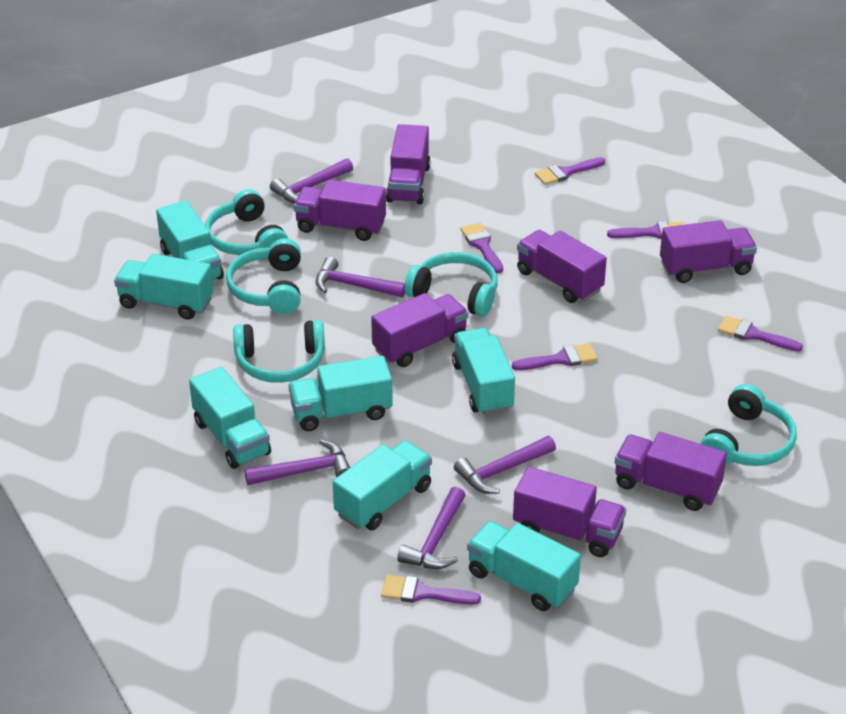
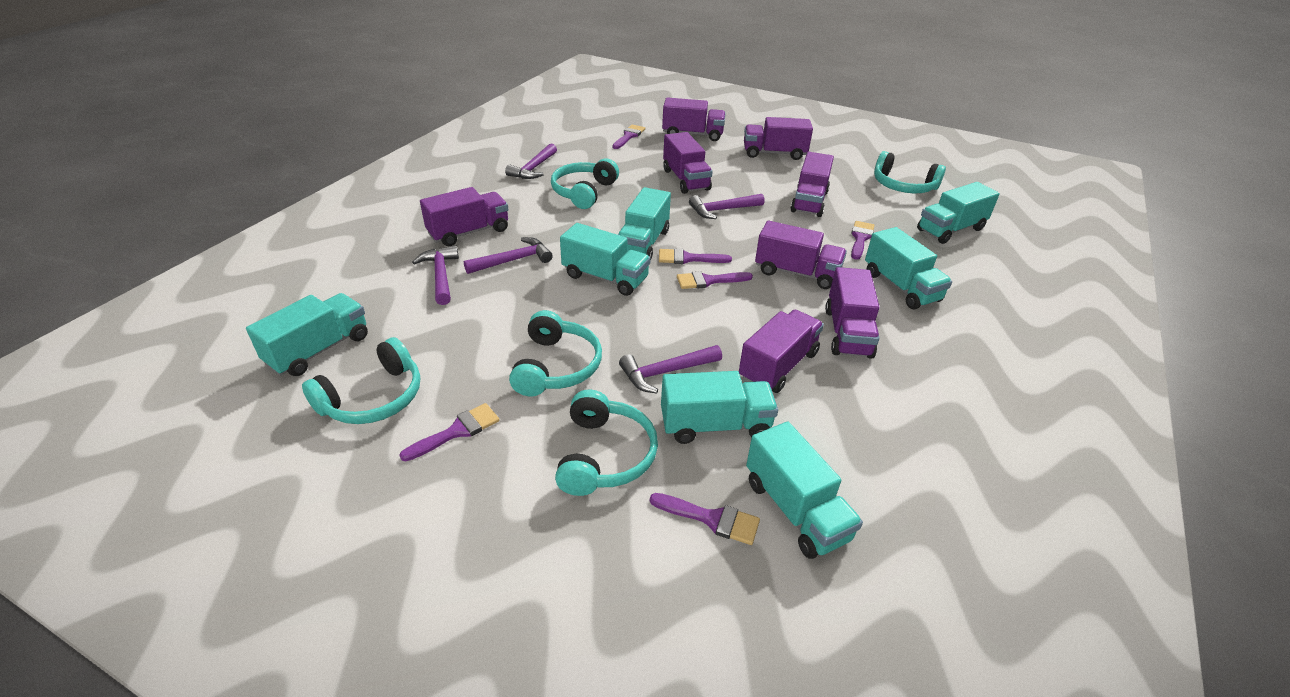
purple truck: 7 -> 8

